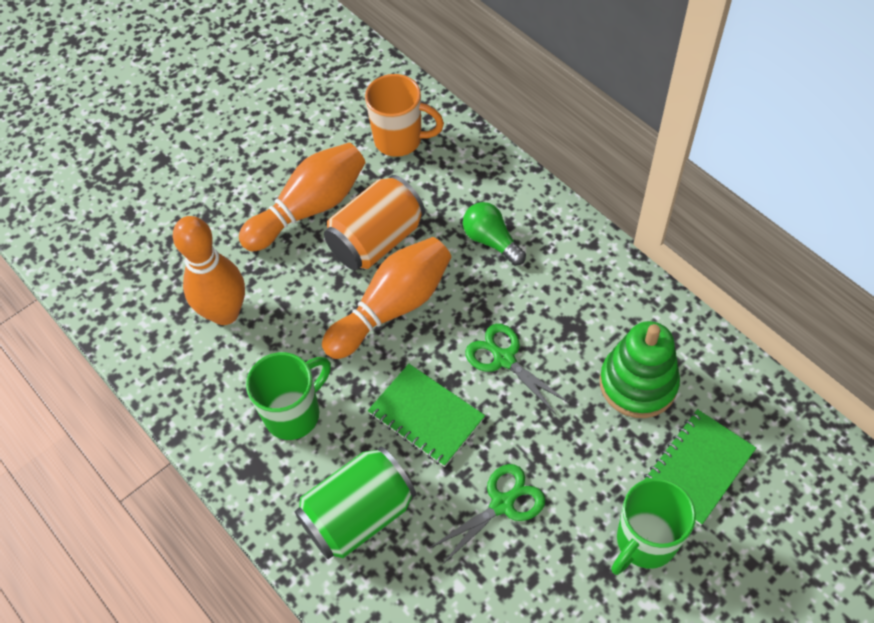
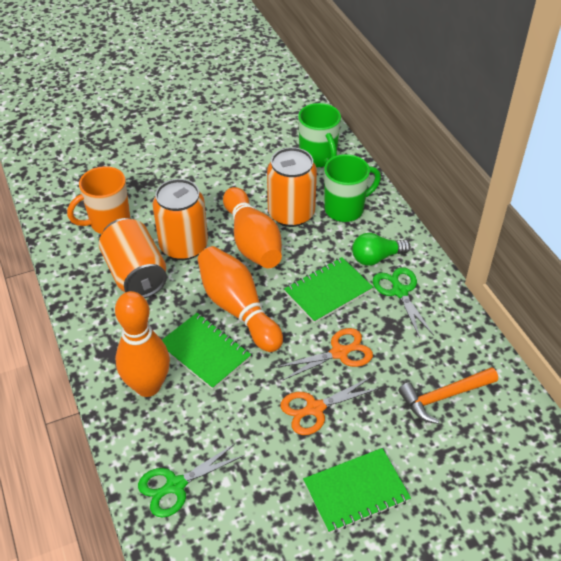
green can: 1 -> 0
green notebook: 2 -> 3
green stacking toy: 1 -> 0
orange can: 1 -> 3
orange hammer: 0 -> 1
orange scissors: 0 -> 2

